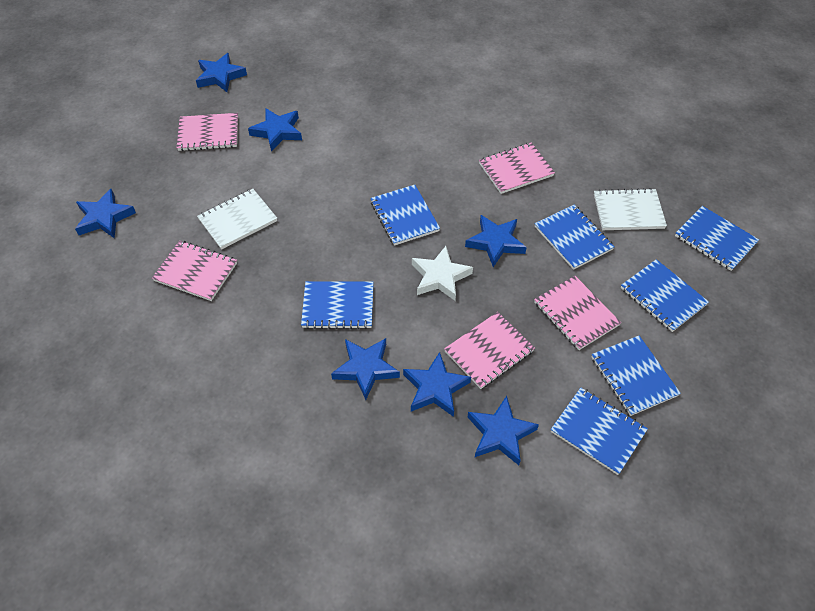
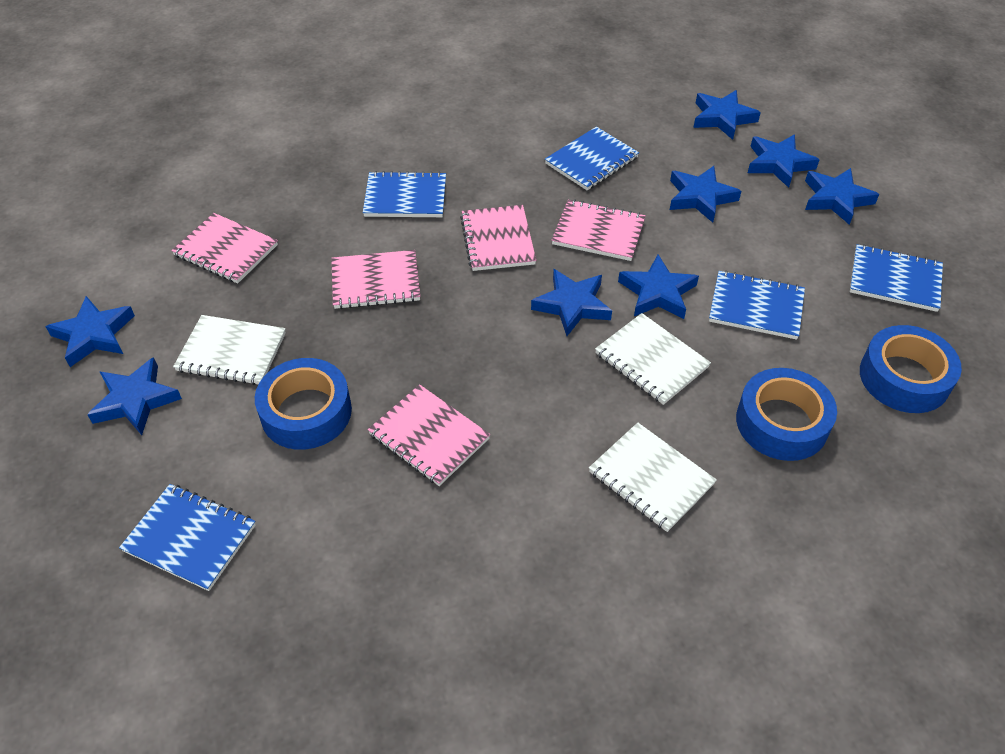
blue notebook: 7 -> 5
blue star: 7 -> 8
blue tape: 0 -> 3
white notebook: 2 -> 3
white star: 1 -> 0

